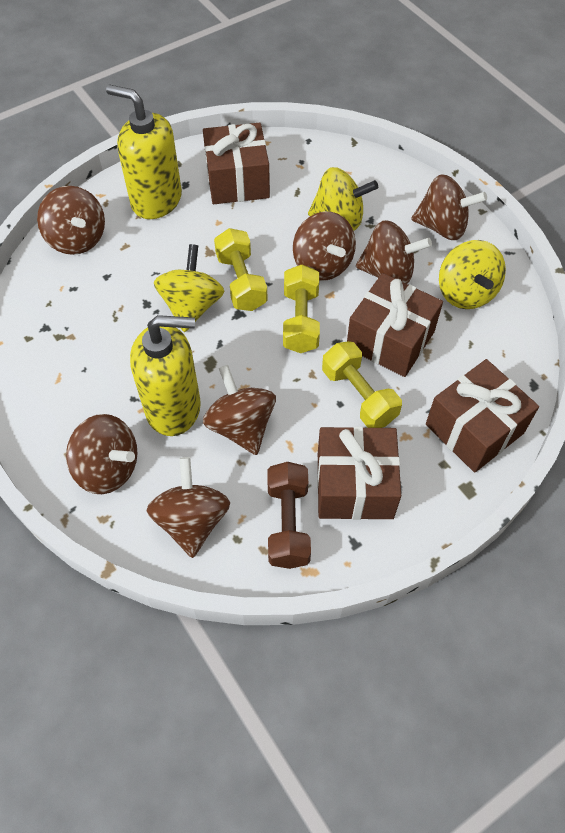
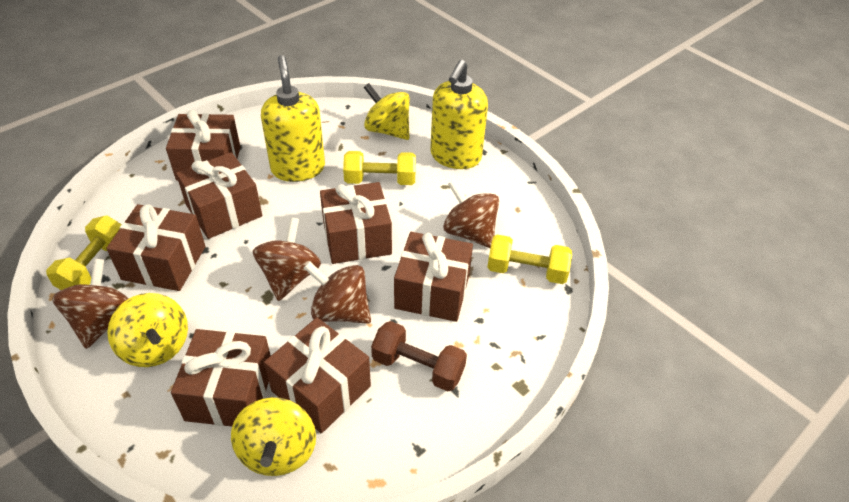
brown gift: 4 -> 7
brown spinning top: 7 -> 4

